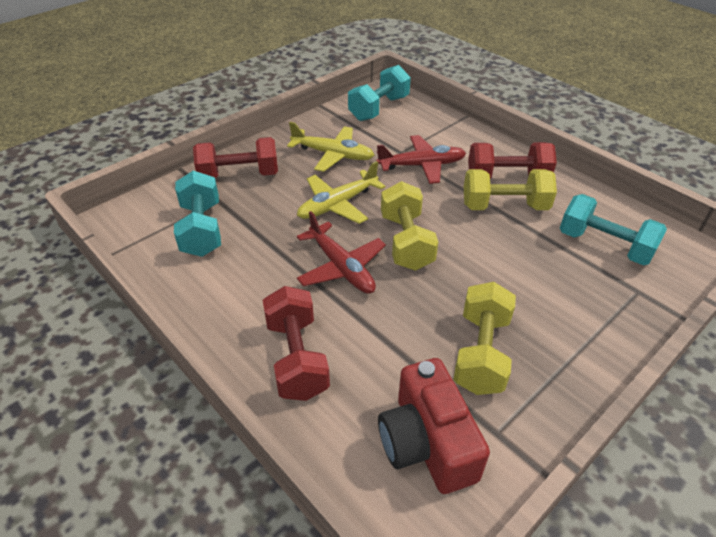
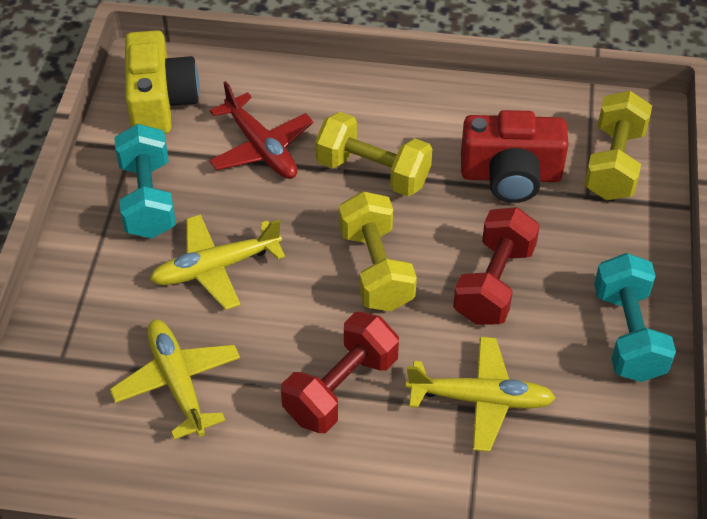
red dumbbell: 3 -> 2
red plane: 2 -> 1
turquoise dumbbell: 3 -> 2
yellow camera: 0 -> 1
yellow plane: 2 -> 3

